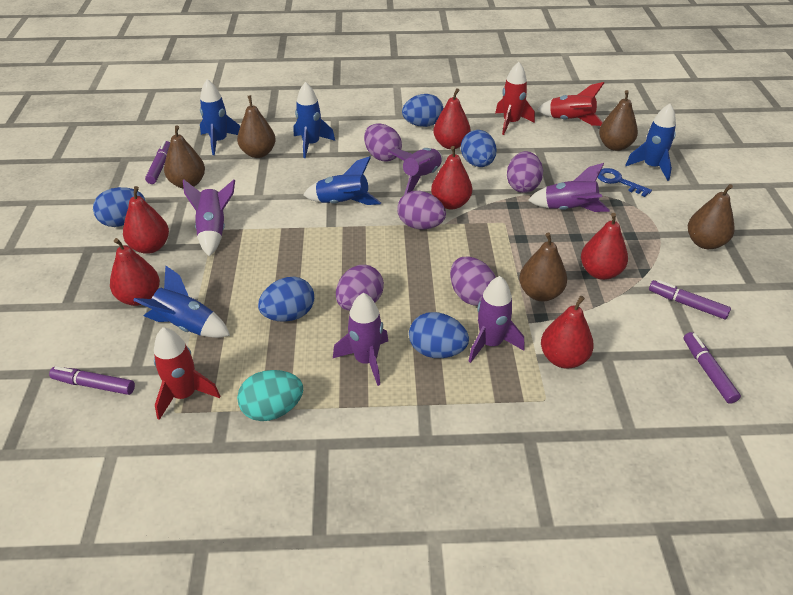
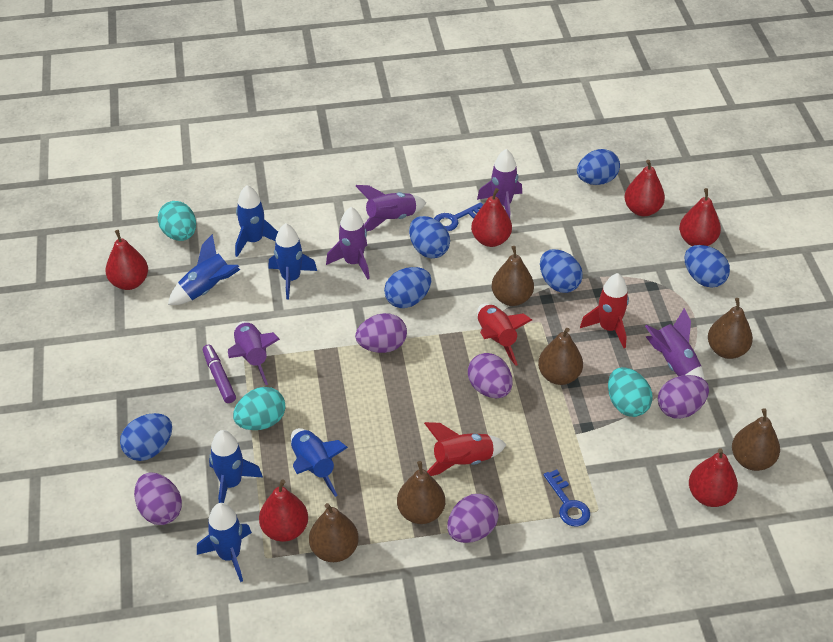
blue egg: 5 -> 6
blue key: 1 -> 2
blue rocket: 5 -> 6
brown pear: 5 -> 6
purple marker: 4 -> 1
turquoise egg: 1 -> 3

